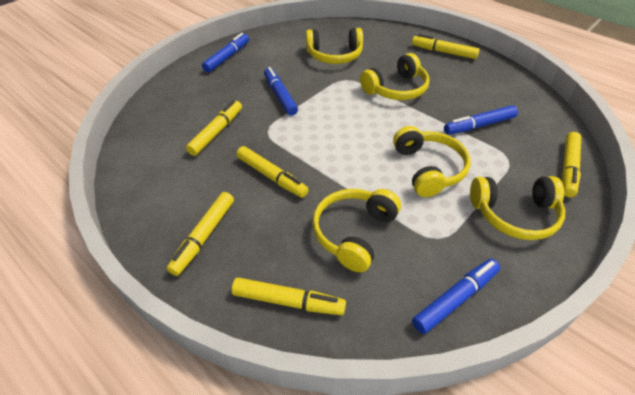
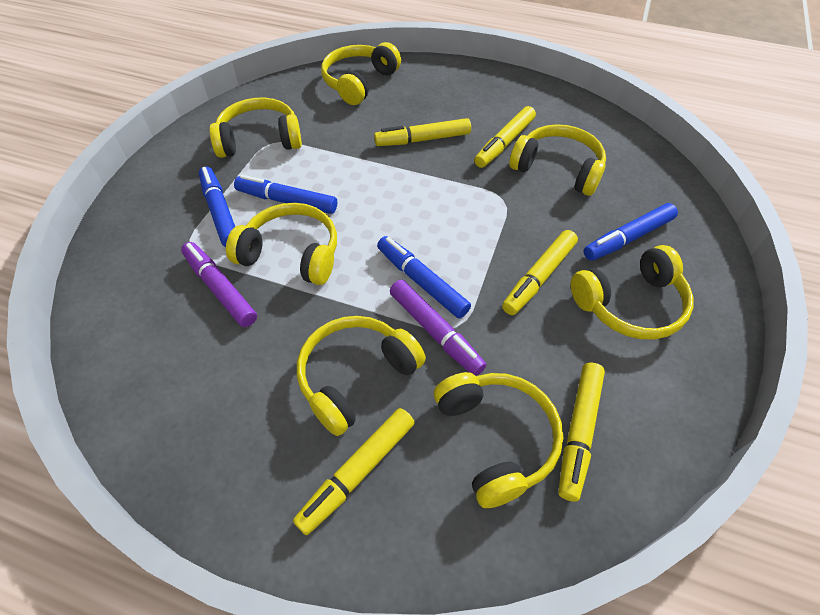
purple marker: 0 -> 2
yellow headphones: 5 -> 7
yellow marker: 6 -> 5

